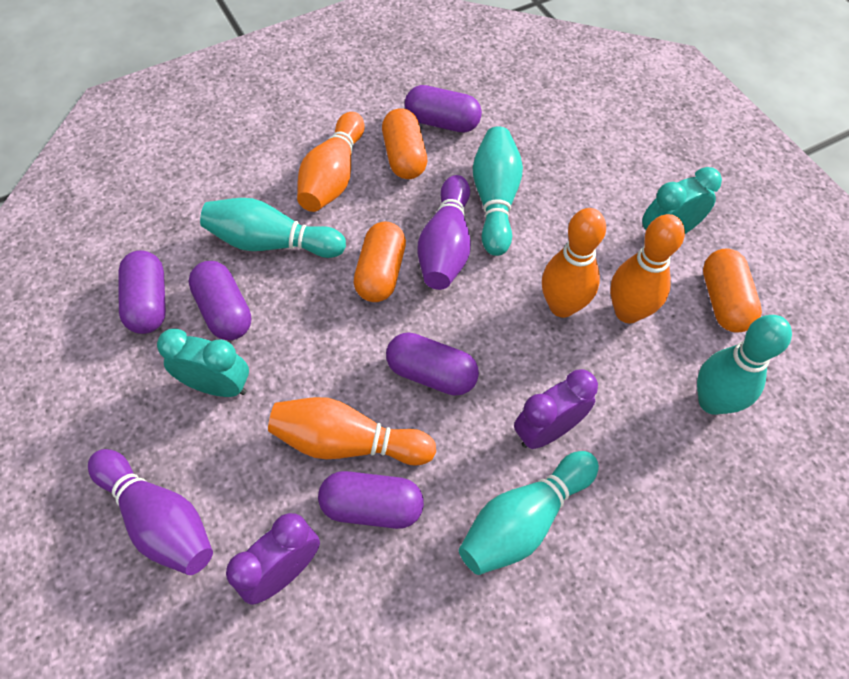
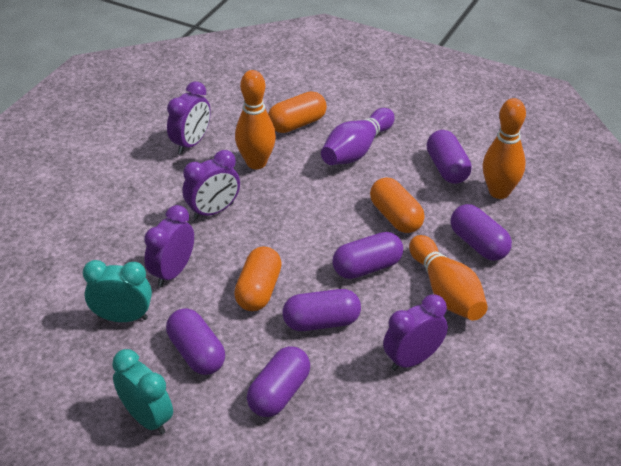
orange bowling pin: 4 -> 3
purple bowling pin: 2 -> 1
purple capsule: 5 -> 6
purple clock: 2 -> 4
turquoise bowling pin: 4 -> 0

